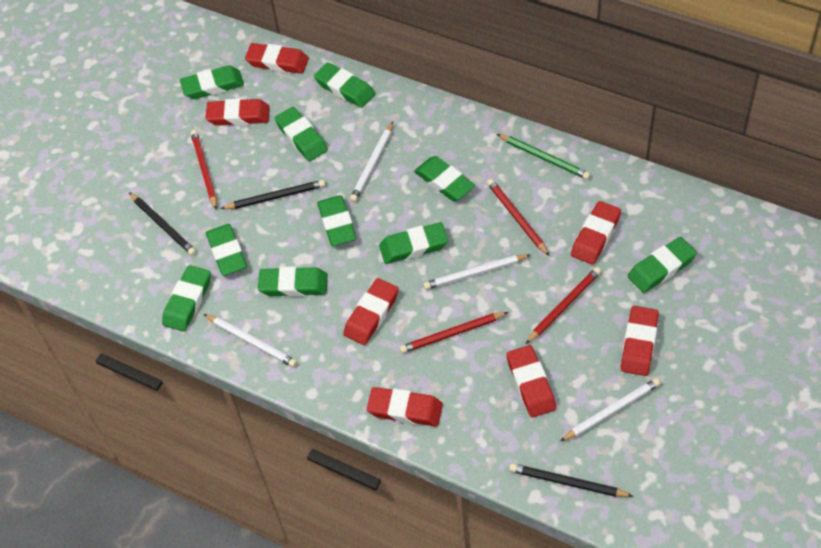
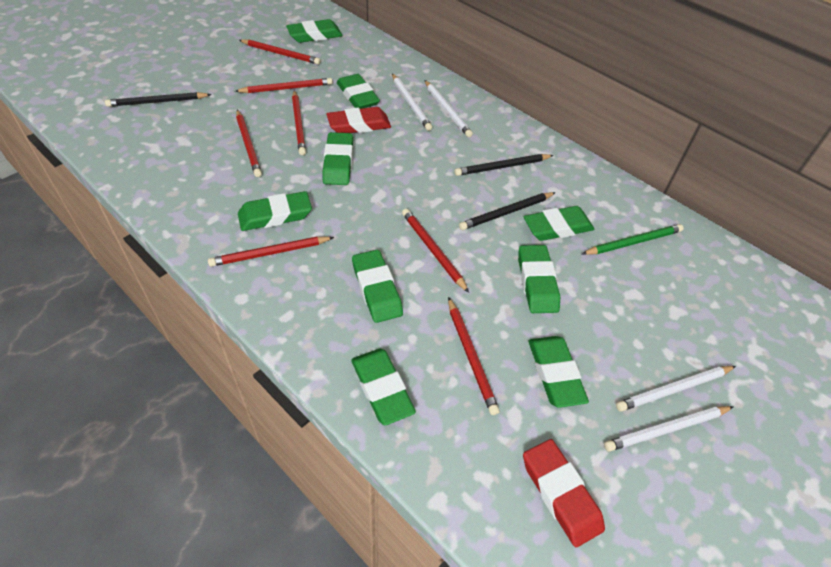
green eraser: 10 -> 9
red eraser: 7 -> 2
red pencil: 4 -> 7

